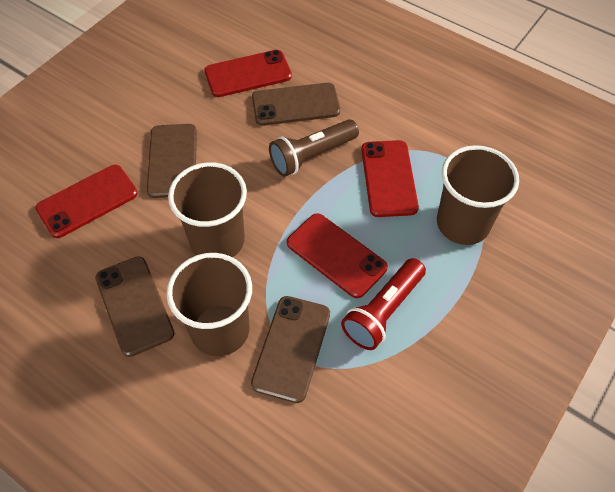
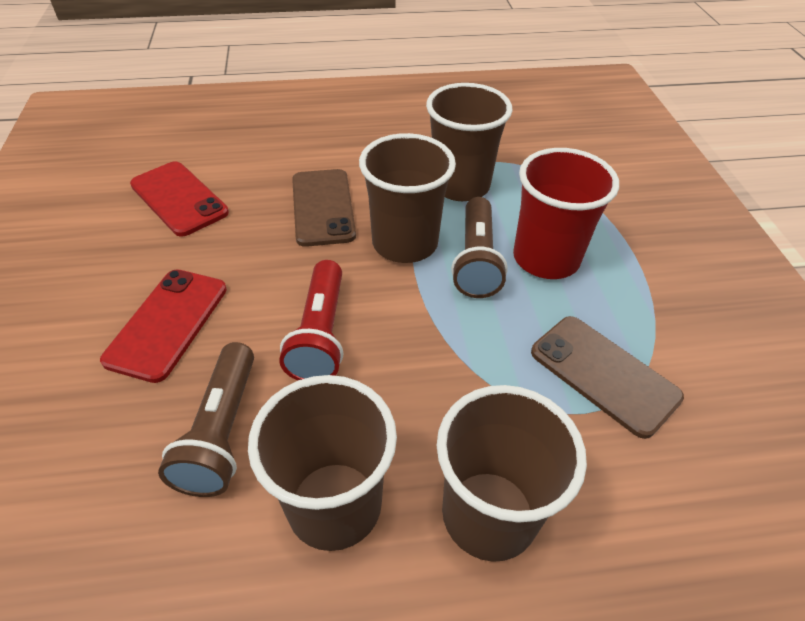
brown cup: 3 -> 4
brown flashlight: 1 -> 2
brown phone: 4 -> 2
red cup: 0 -> 1
red phone: 4 -> 2

